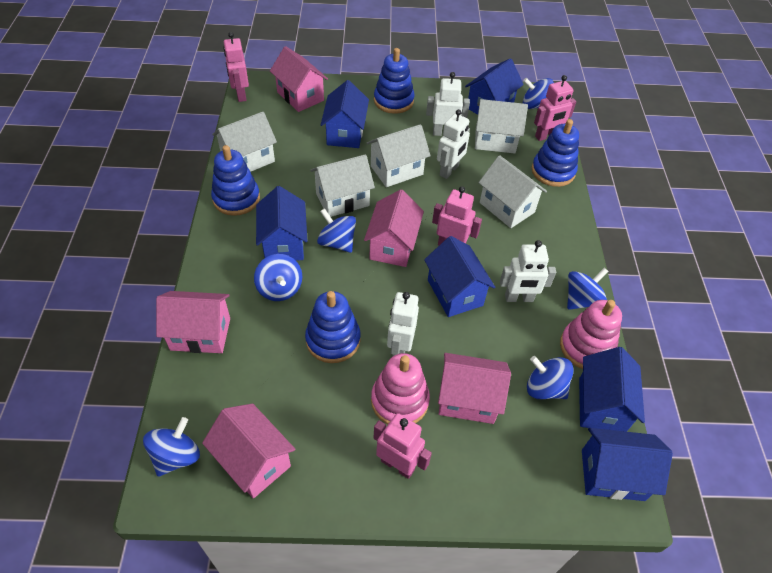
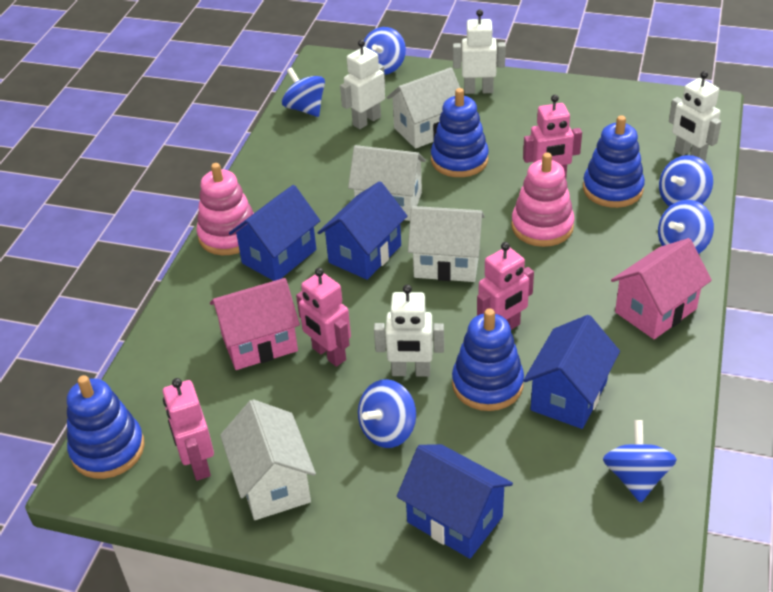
blue house: 6 -> 4
pink house: 5 -> 2
white house: 5 -> 4

